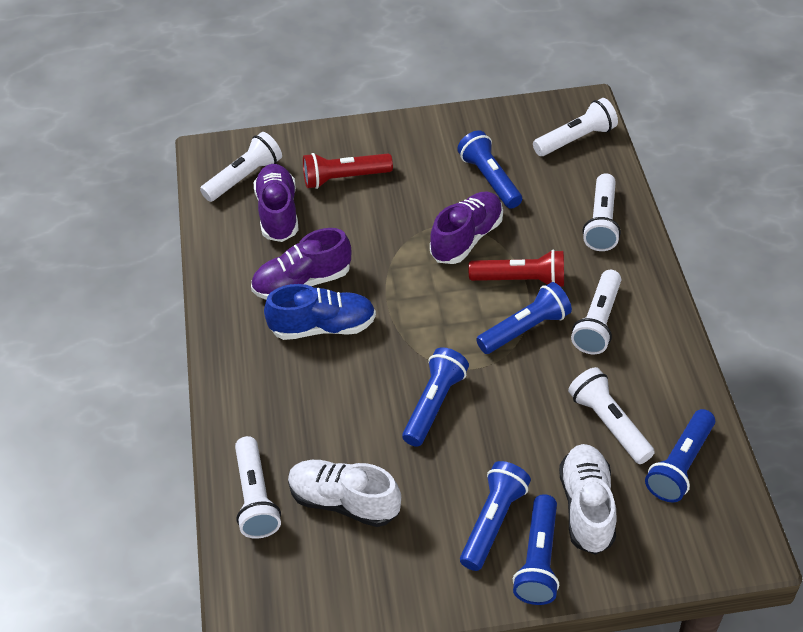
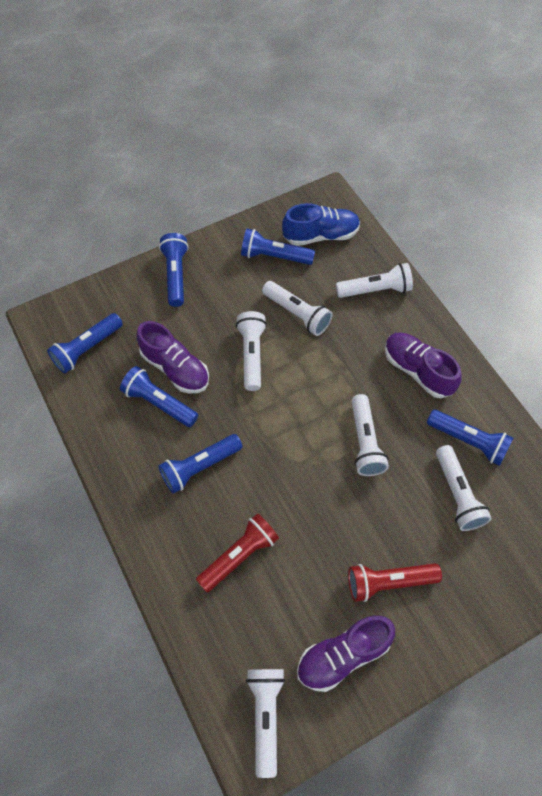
white shoe: 2 -> 0

